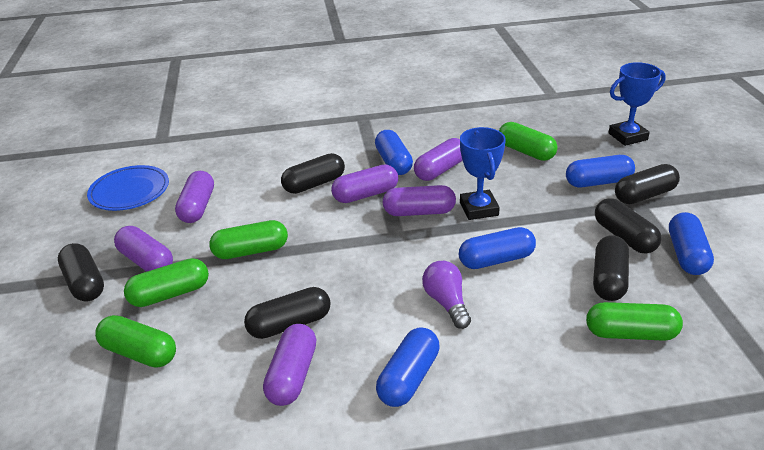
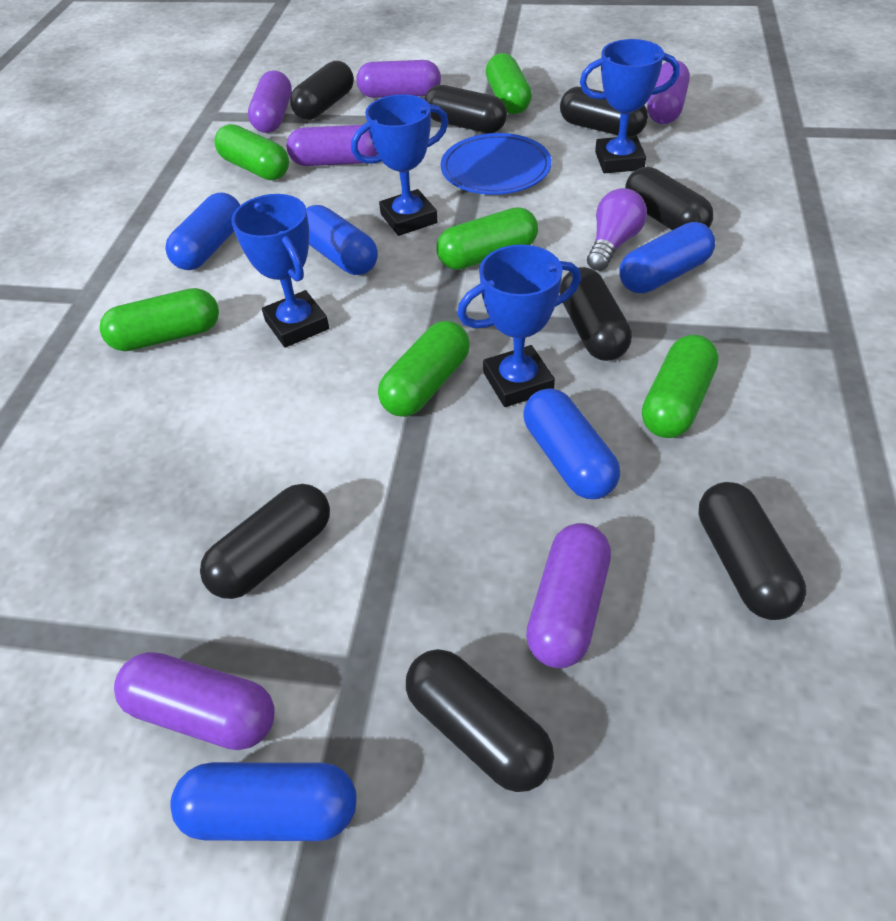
black capsule: 6 -> 8
blue trophy: 2 -> 4
green capsule: 5 -> 6

